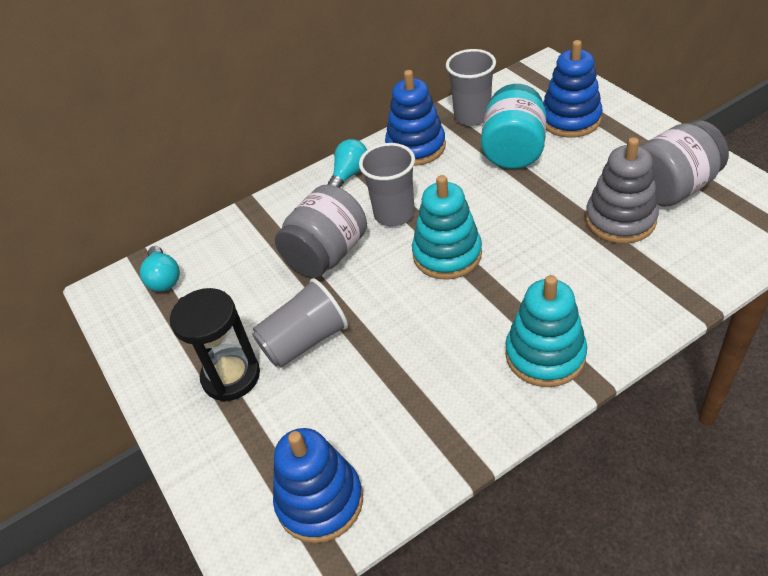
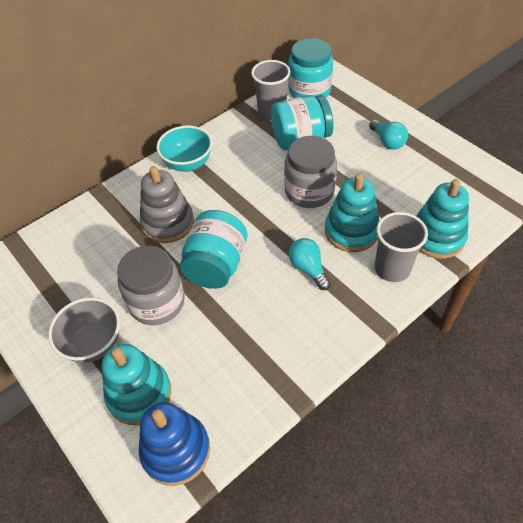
black hourglass: 1 -> 0
blue stacking toy: 3 -> 1
grey bowl: 0 -> 1
grey cup: 3 -> 2
turquoise bowl: 0 -> 1
turquoise jar: 1 -> 3
turquoise stacking toy: 2 -> 3

